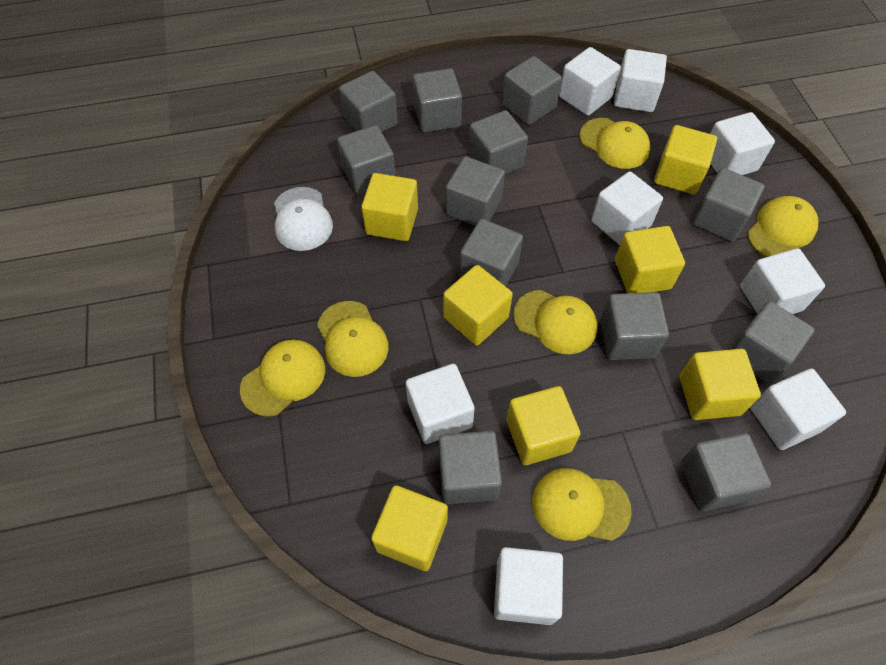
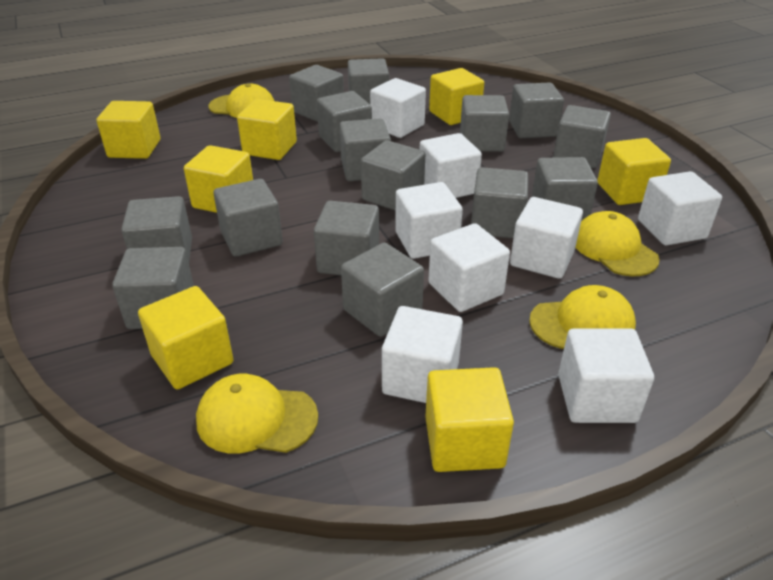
grey cube: 12 -> 15
white cap: 1 -> 0
yellow cap: 6 -> 4

